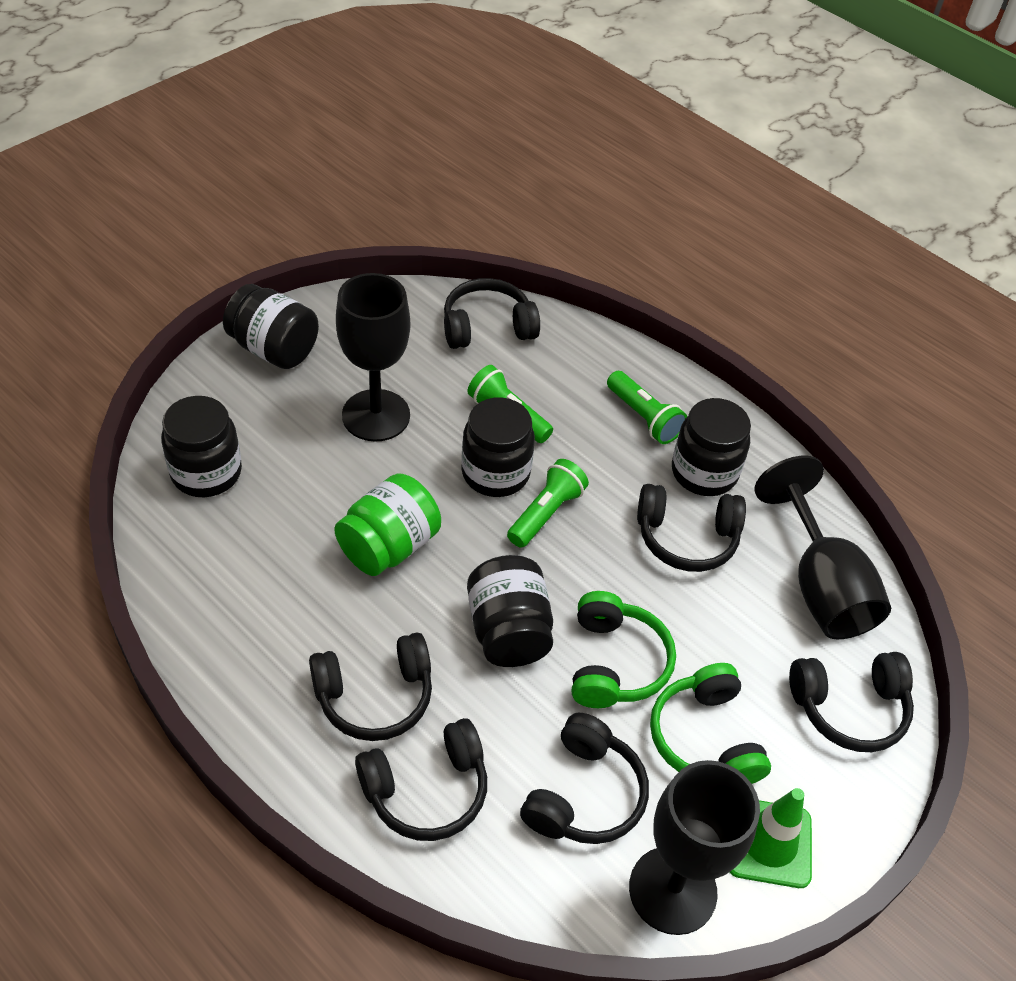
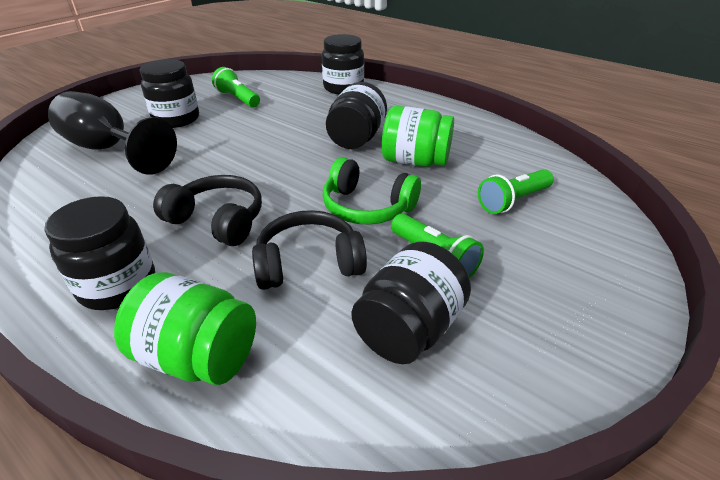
black goblet: 3 -> 1
black headphones: 6 -> 2
green headphones: 2 -> 1
green jar: 1 -> 2
green traffic cone: 1 -> 0

